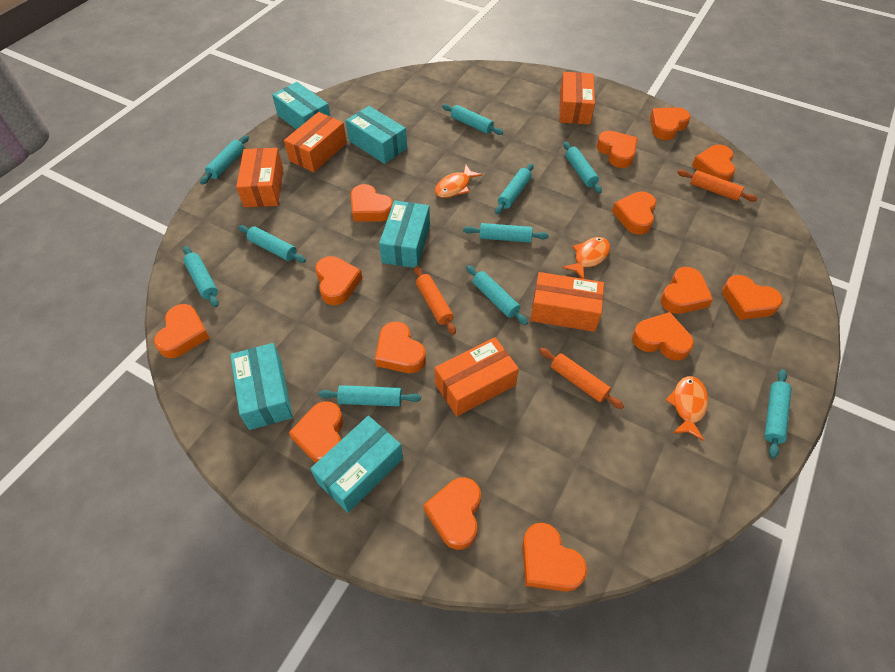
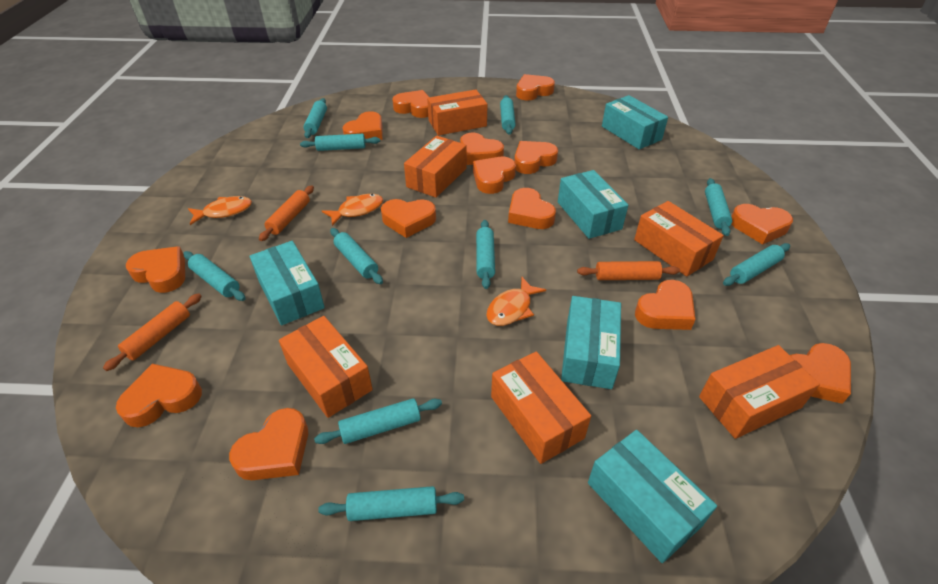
orange box: 5 -> 6

